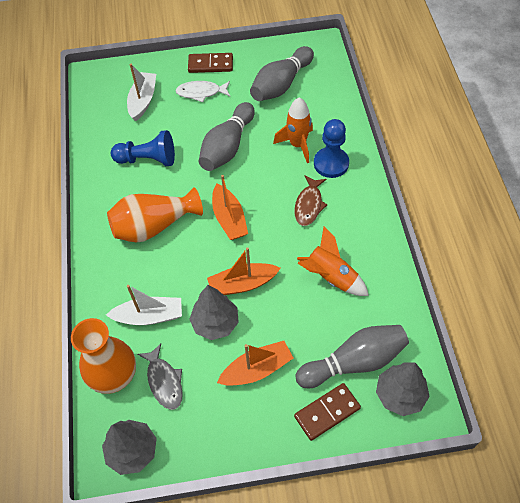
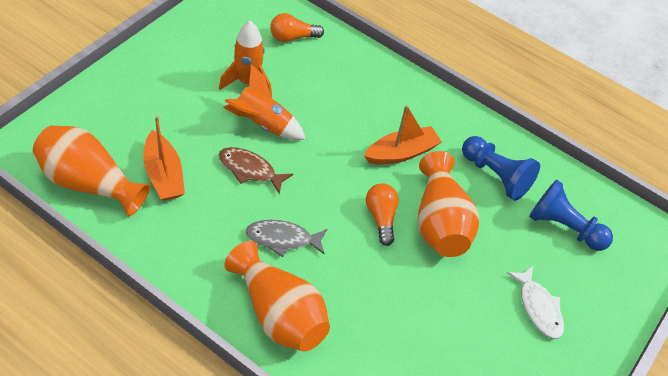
brown domino: 2 -> 0
grey bowling pin: 3 -> 0
grey tree: 3 -> 0
orange boat: 3 -> 2
orange light bulb: 0 -> 2
orange vase: 2 -> 3
white boat: 2 -> 0

